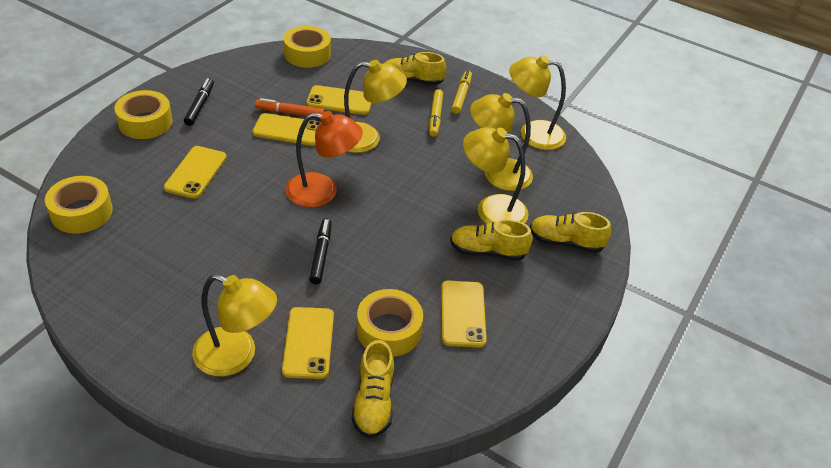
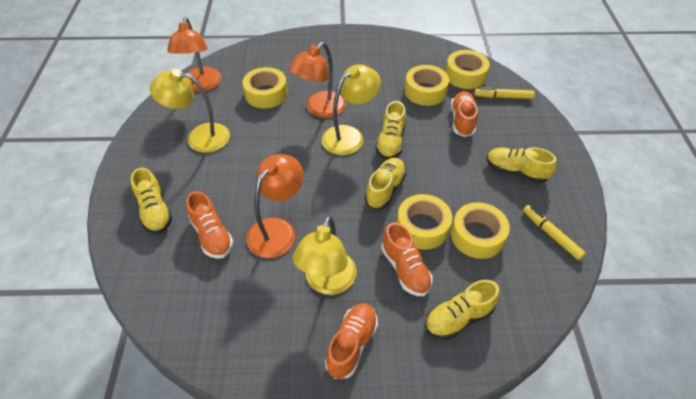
black marker: 2 -> 0
orange lamp: 1 -> 3
orange marker: 1 -> 0
orange shoe: 0 -> 4
yellow lamp: 5 -> 3
yellow phone: 5 -> 0
yellow shoe: 4 -> 5
yellow tape: 4 -> 5

